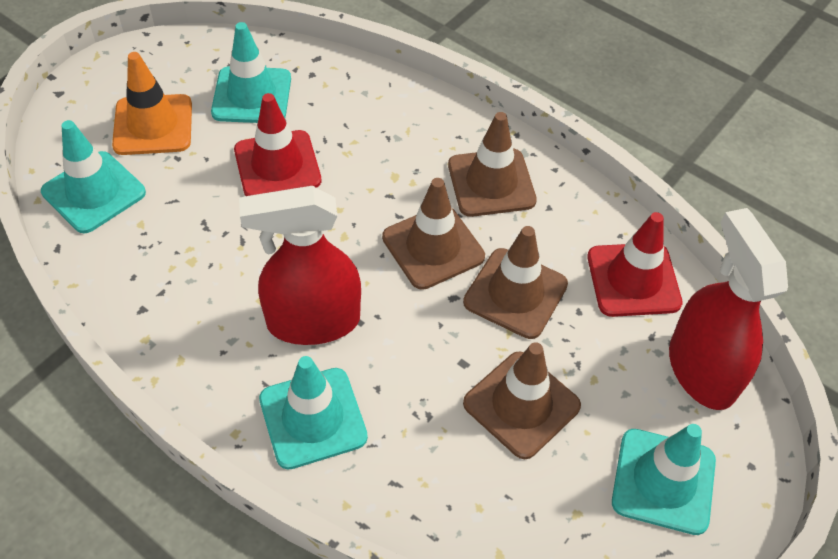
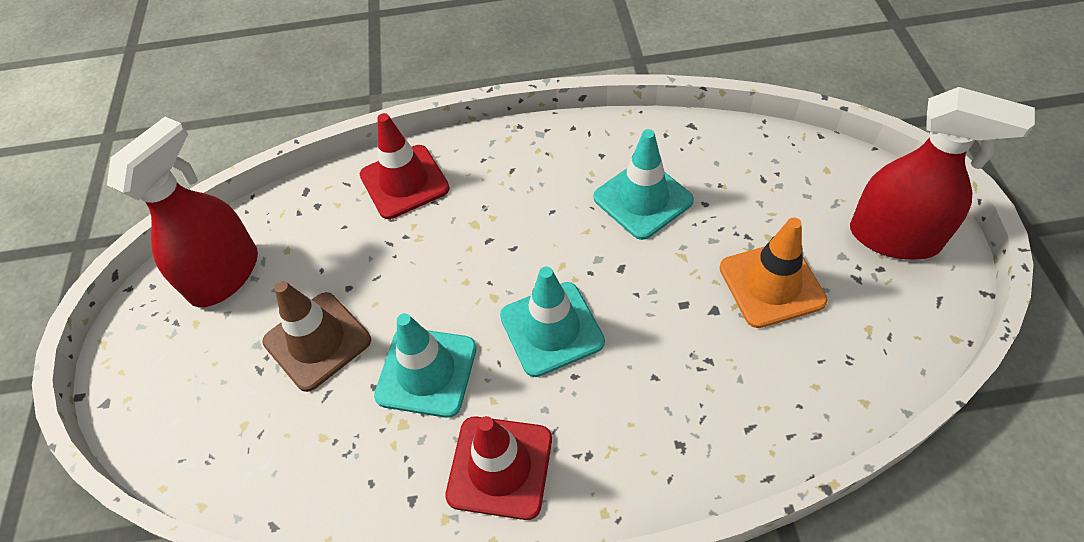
brown traffic cone: 4 -> 1
turquoise traffic cone: 4 -> 3

